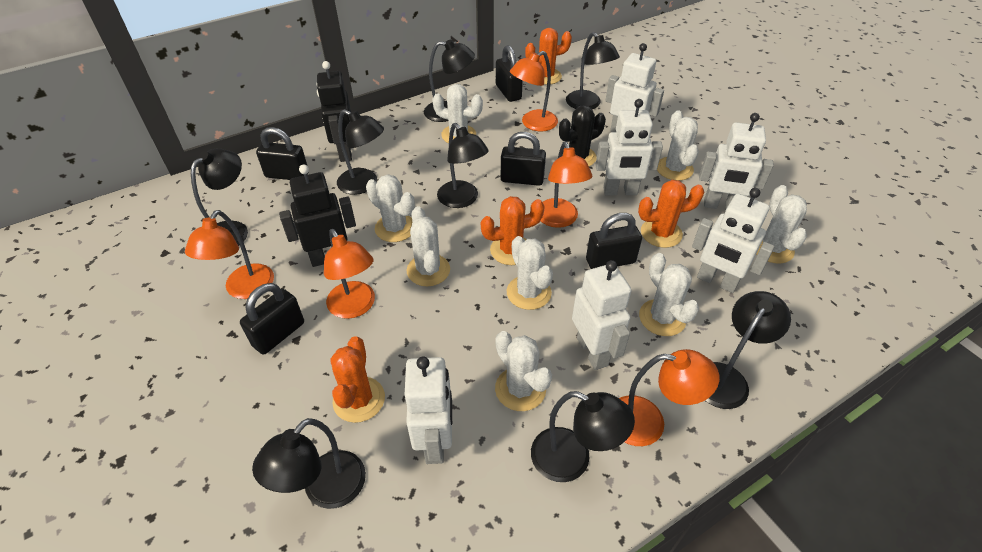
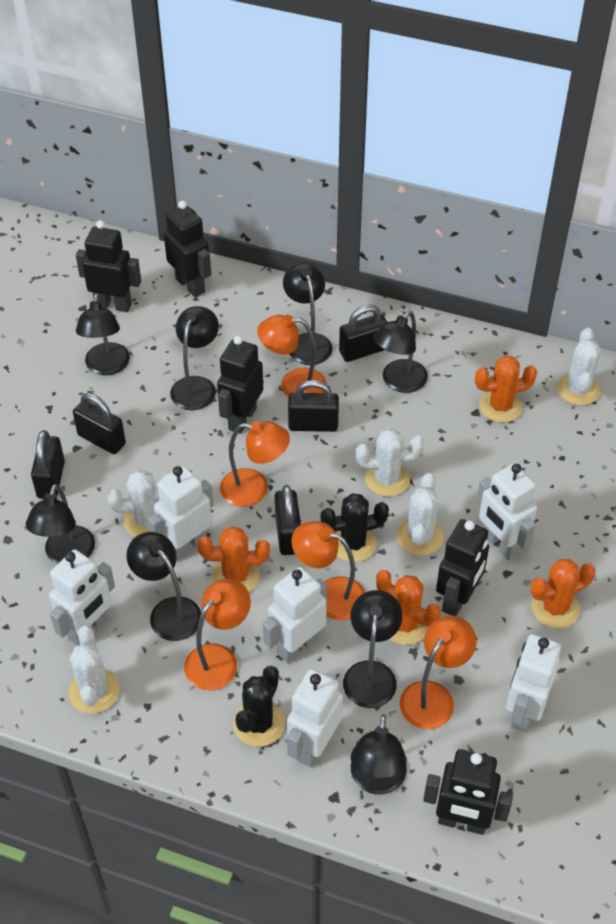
black cactus: 1 -> 2
black robot: 2 -> 5
white cactus: 8 -> 5

